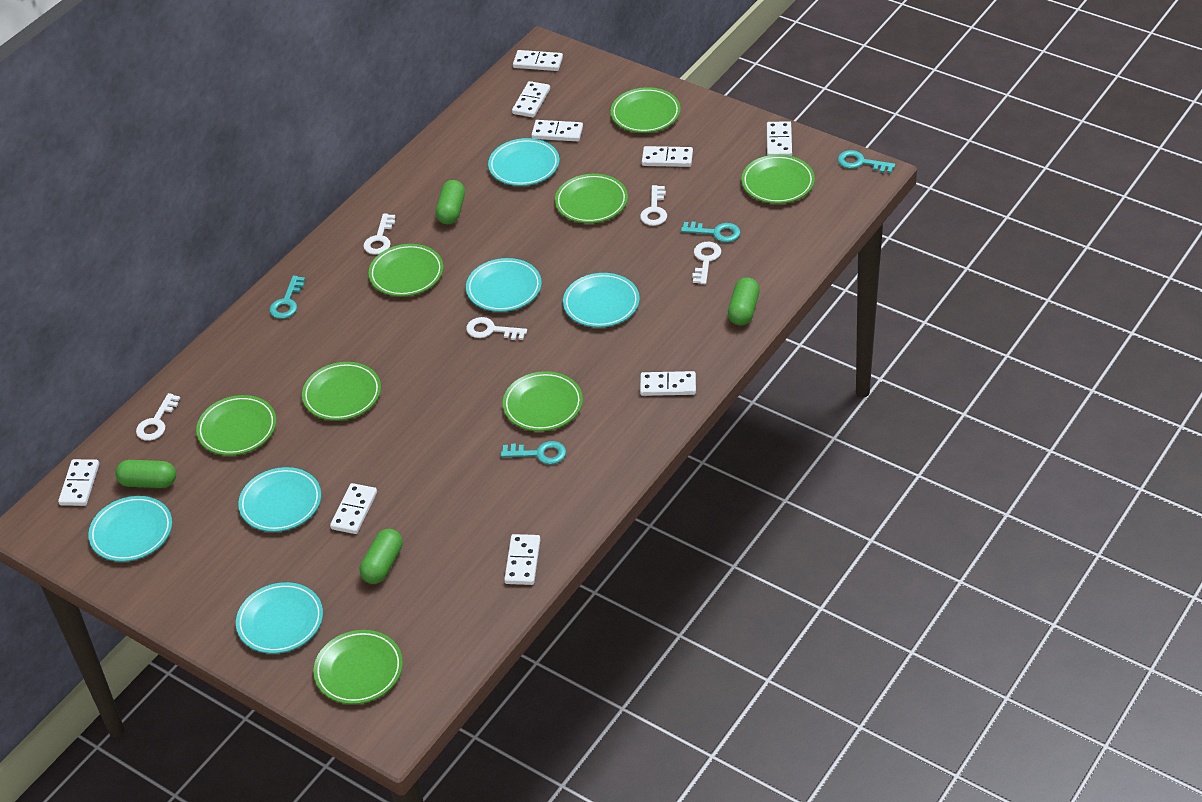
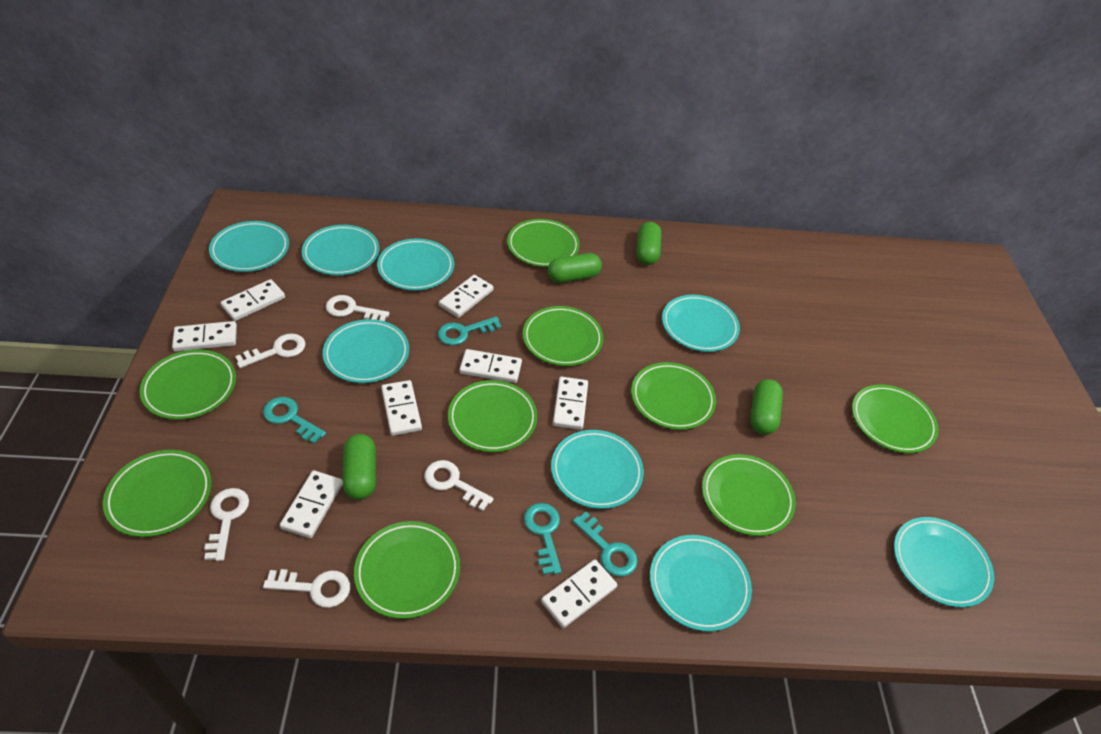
green plate: 8 -> 9
turquoise plate: 6 -> 8
white domino: 9 -> 8

